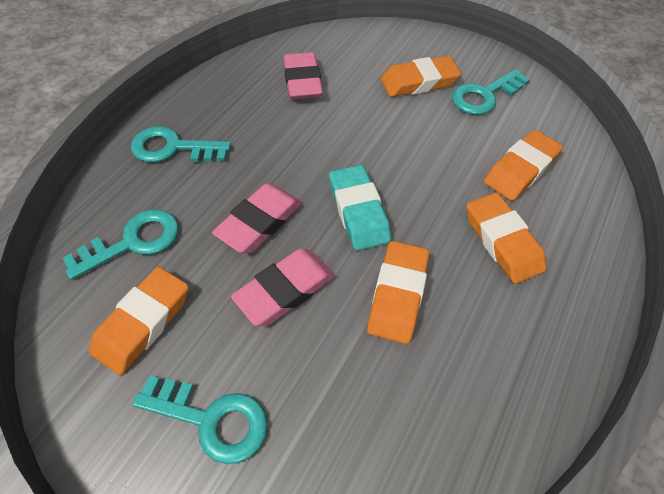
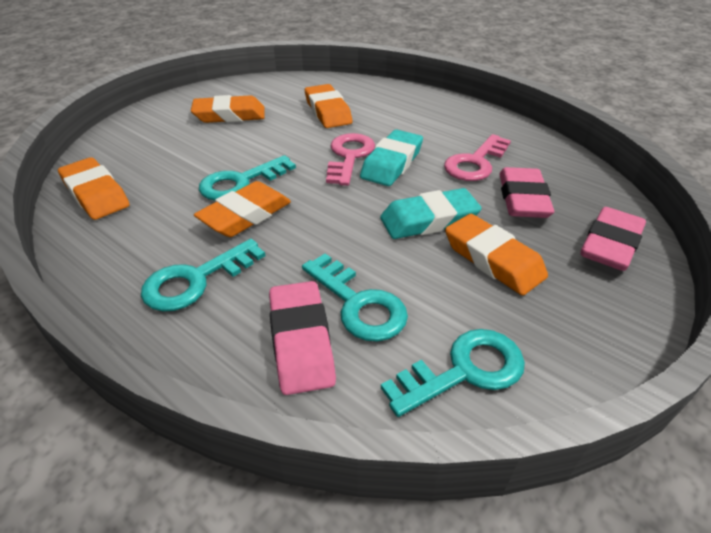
pink key: 0 -> 2
turquoise eraser: 1 -> 2

